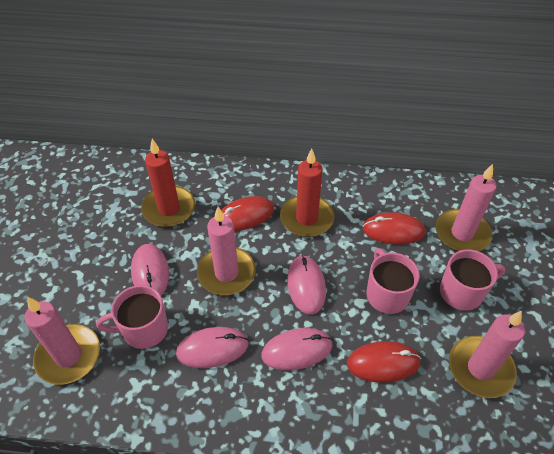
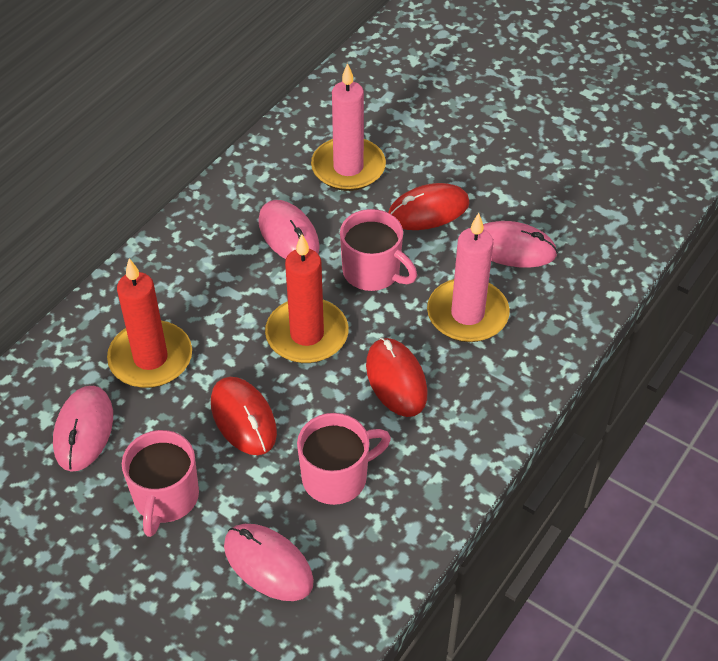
pink candle: 4 -> 2

